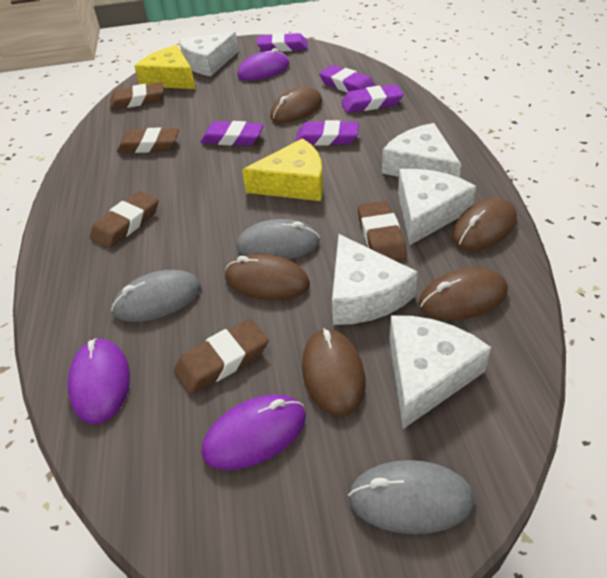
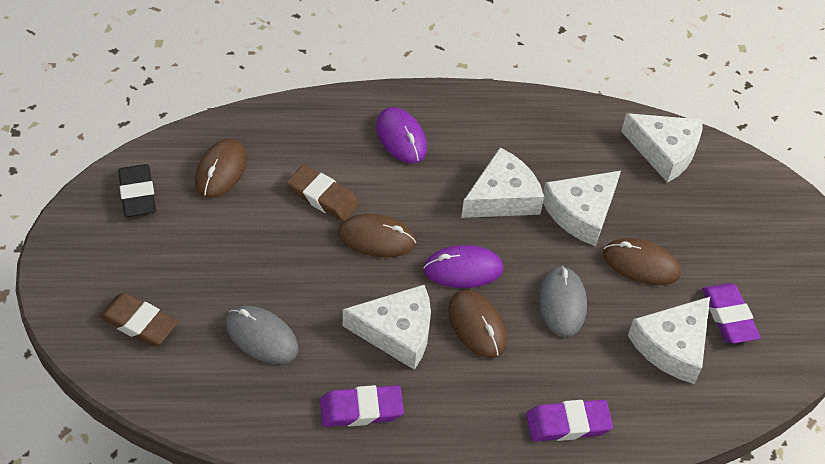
black eraser: 0 -> 1
brown eraser: 5 -> 2
brown mouse: 5 -> 4
grey mouse: 3 -> 2
purple eraser: 5 -> 3
purple mouse: 3 -> 2
yellow cheese: 2 -> 0

